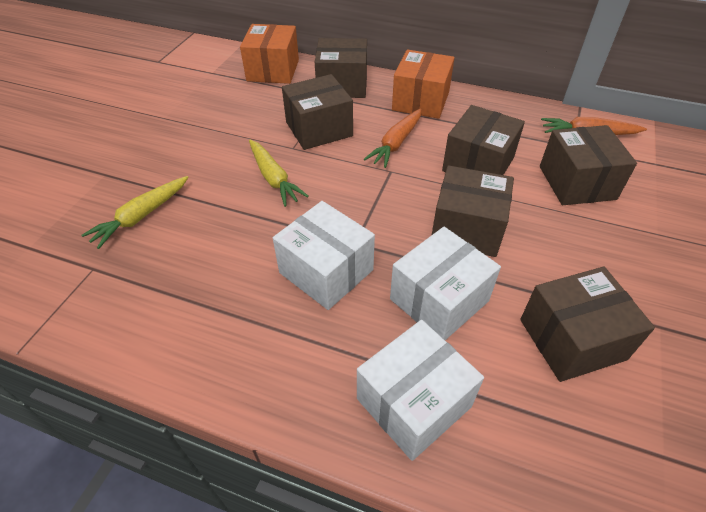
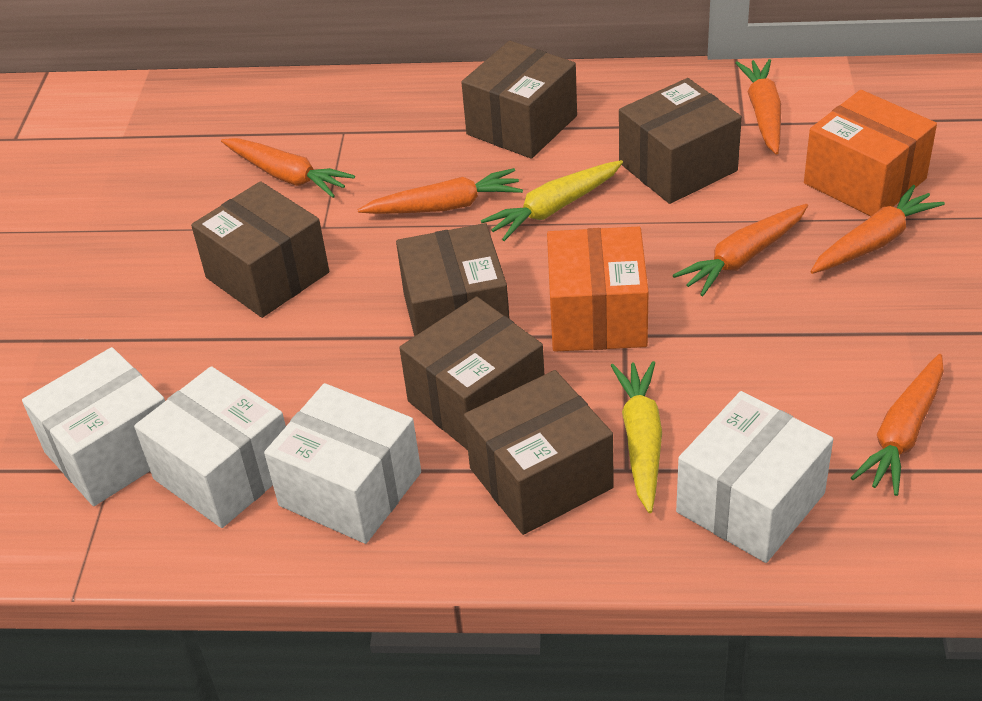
orange carrot: 2 -> 6
white box: 3 -> 4

